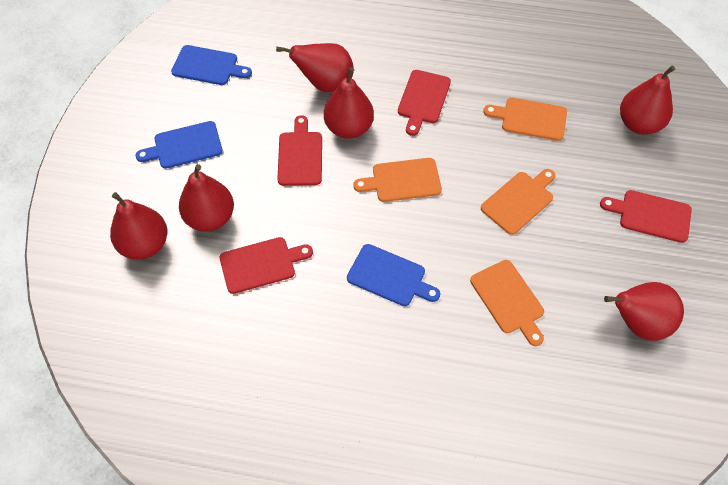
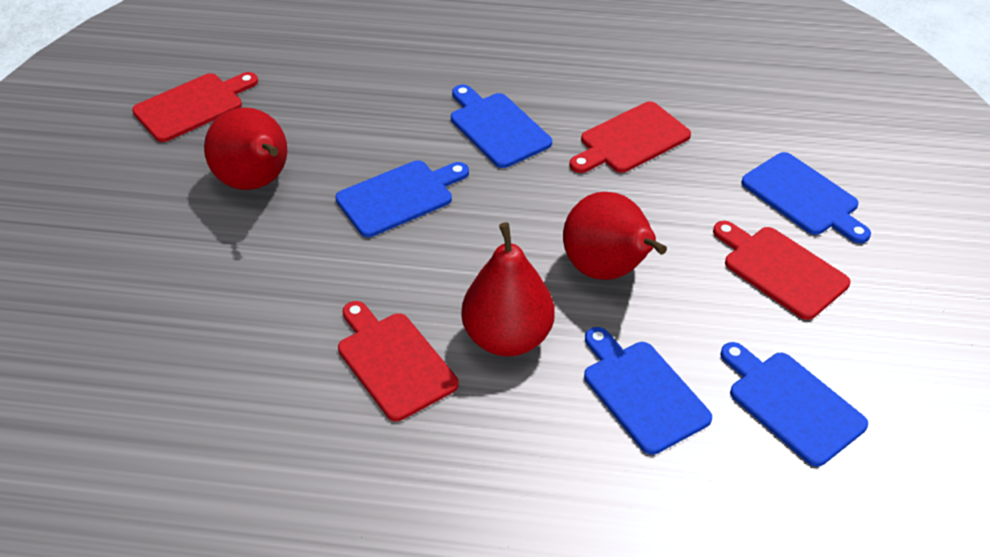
blue cutting board: 3 -> 5
orange cutting board: 4 -> 0
red pear: 6 -> 3

